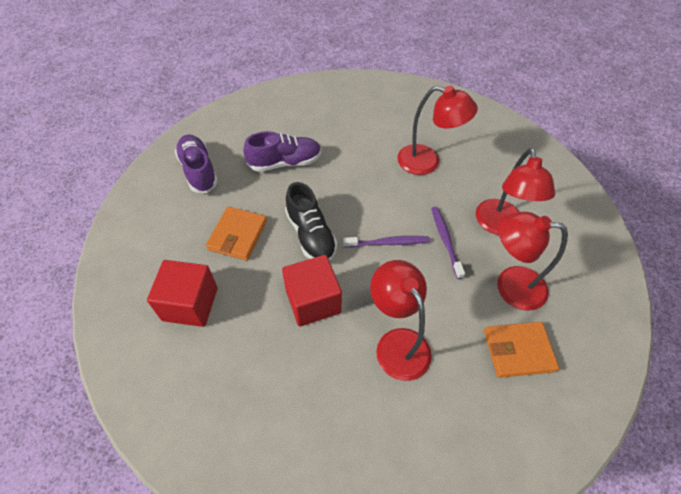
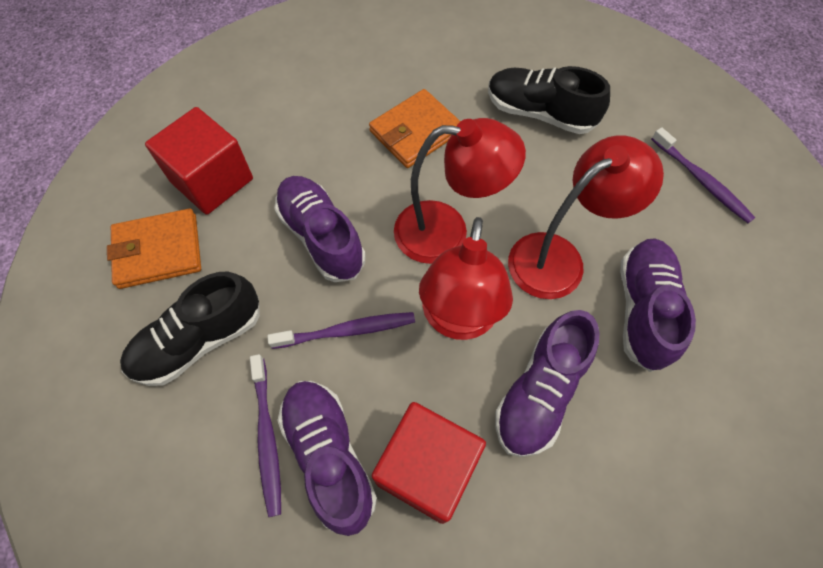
black shoe: 1 -> 2
purple shoe: 2 -> 4
purple toothbrush: 2 -> 3
red lamp: 4 -> 3

